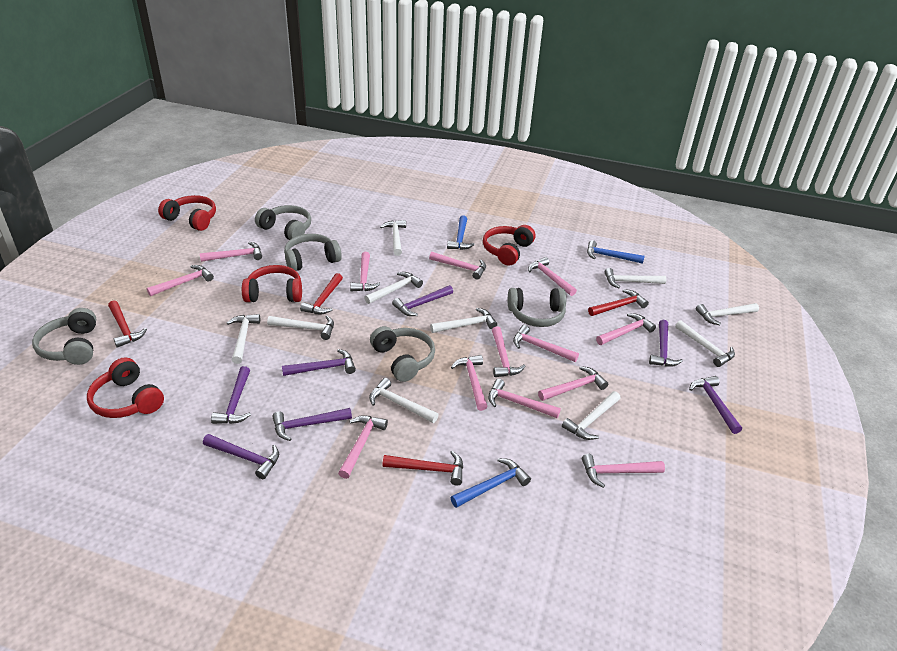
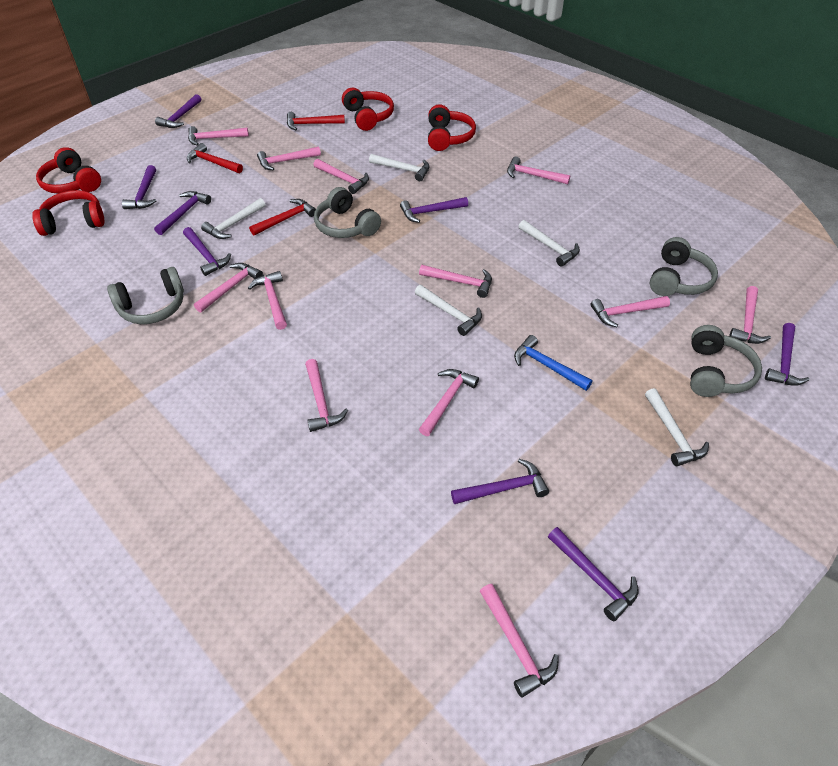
blue hammer: 3 -> 1
grey headphones: 5 -> 4
pink hammer: 13 -> 12
purple hammer: 7 -> 8
red hammer: 4 -> 3
white hammer: 10 -> 5

